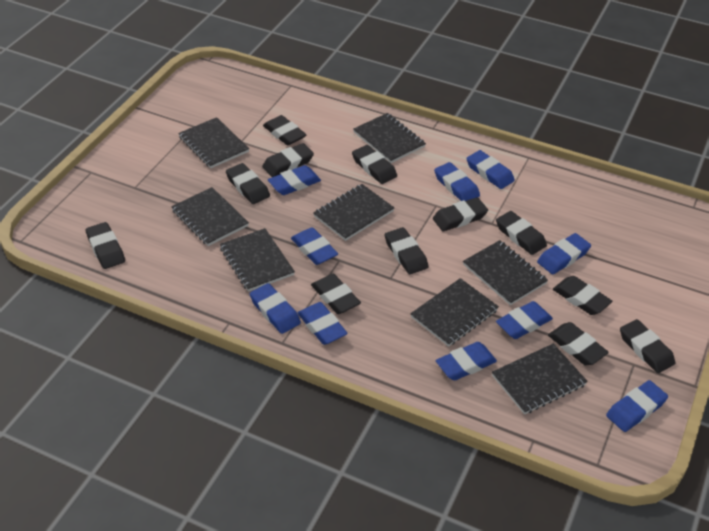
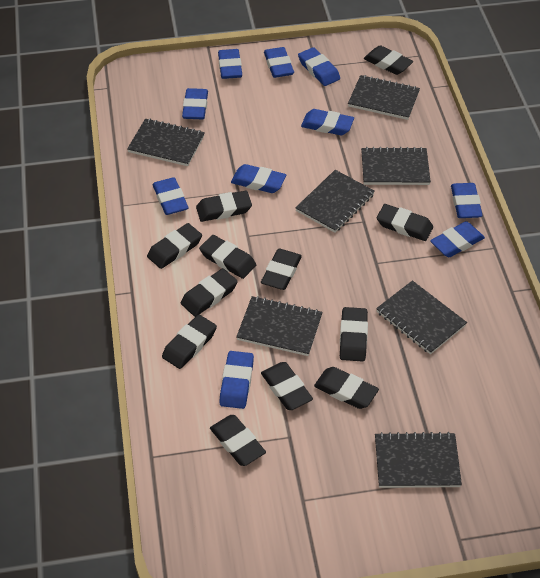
black notebook: 8 -> 7

